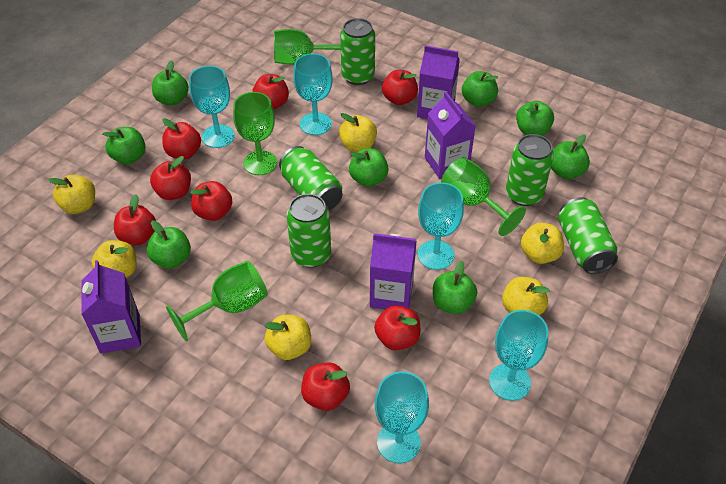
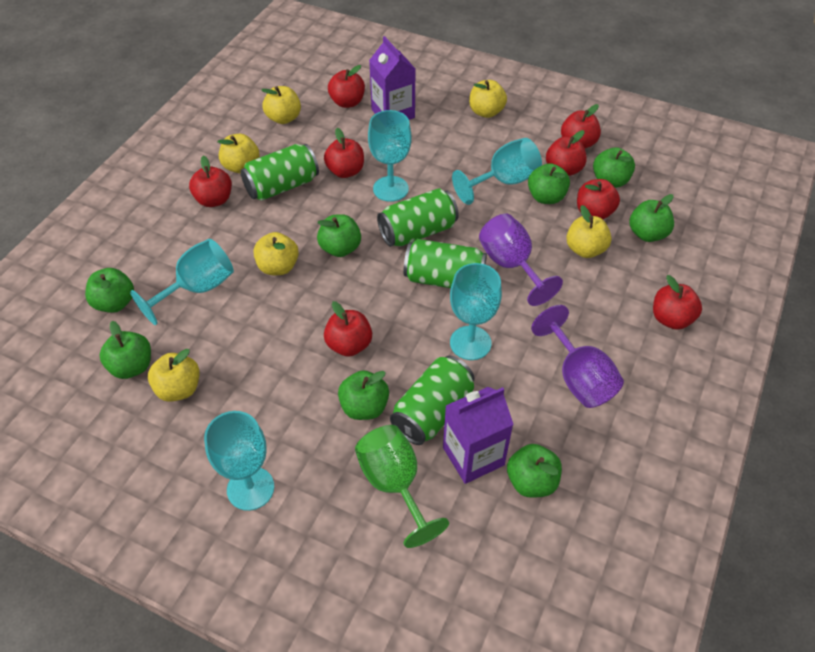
green can: 5 -> 4
green goblet: 4 -> 1
purple carton: 4 -> 2
purple goblet: 0 -> 2

